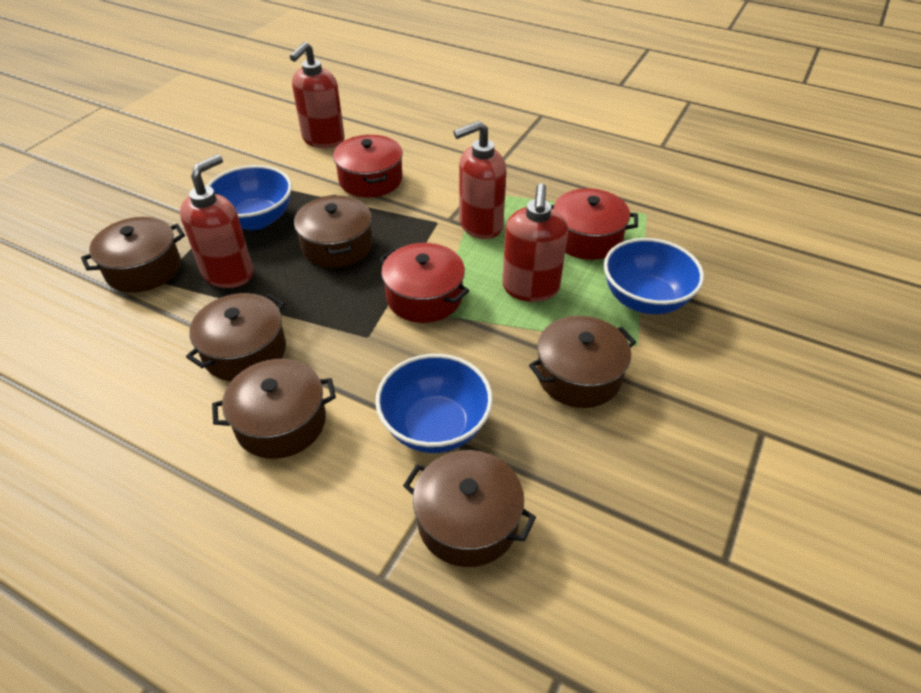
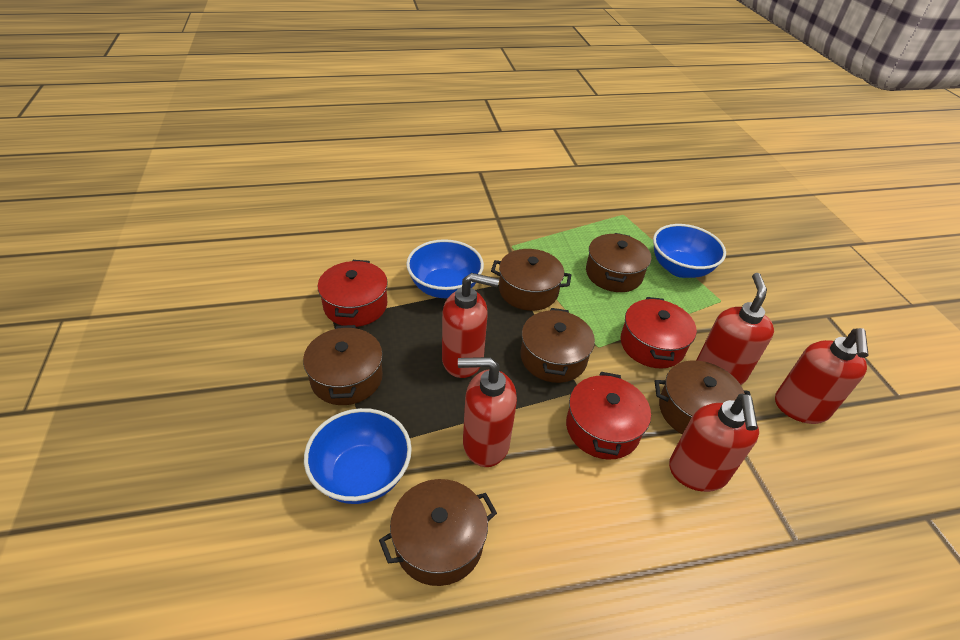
red soap dispenser: 4 -> 5

